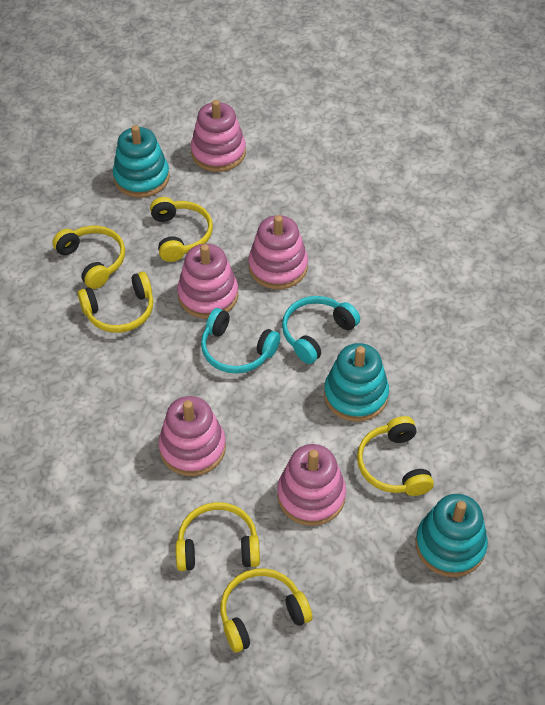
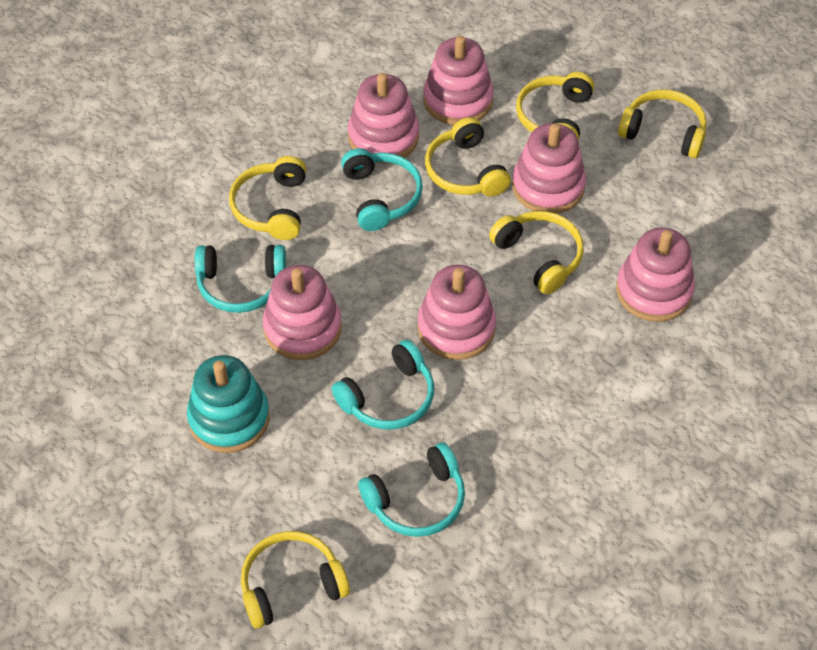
pink stacking toy: 5 -> 6
turquoise headphones: 2 -> 4
turquoise stacking toy: 3 -> 1

